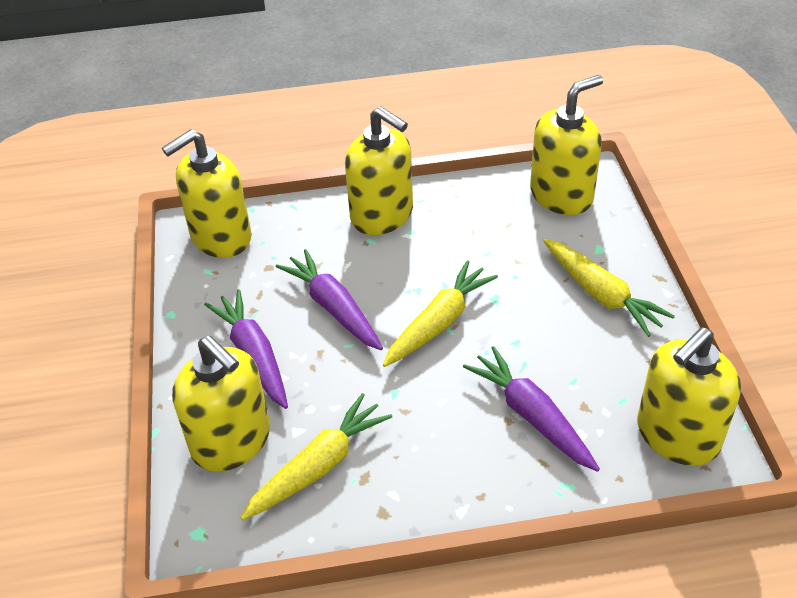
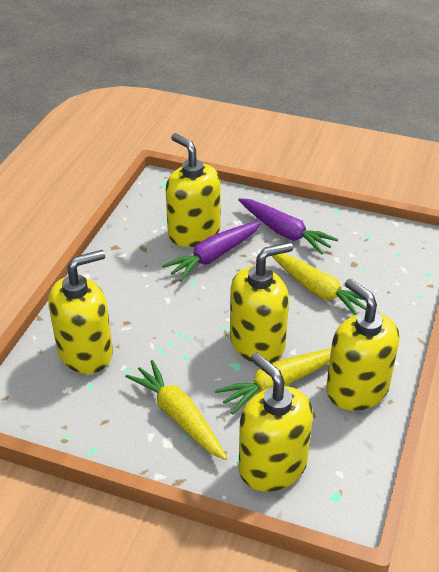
purple carrot: 3 -> 2

